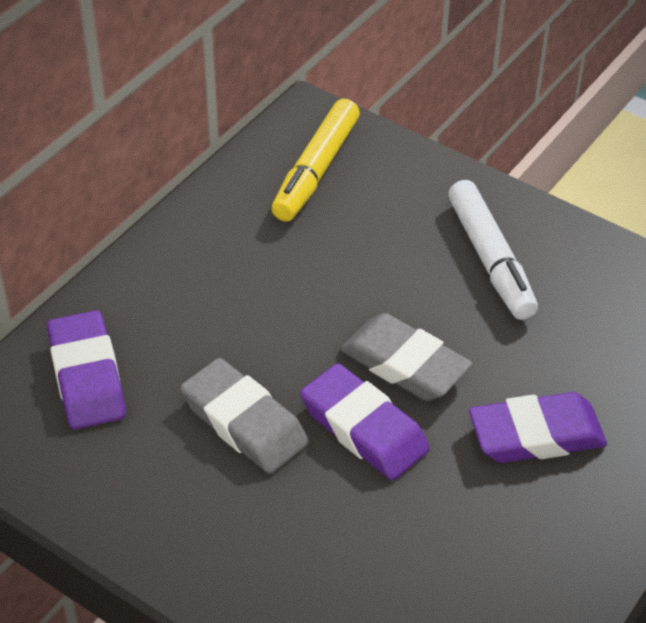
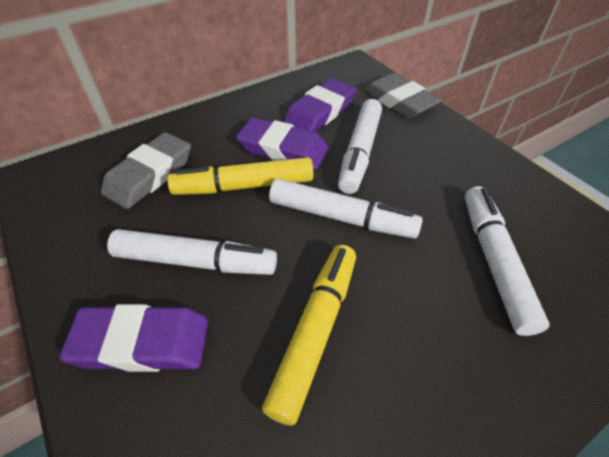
white marker: 1 -> 4
yellow marker: 1 -> 2

